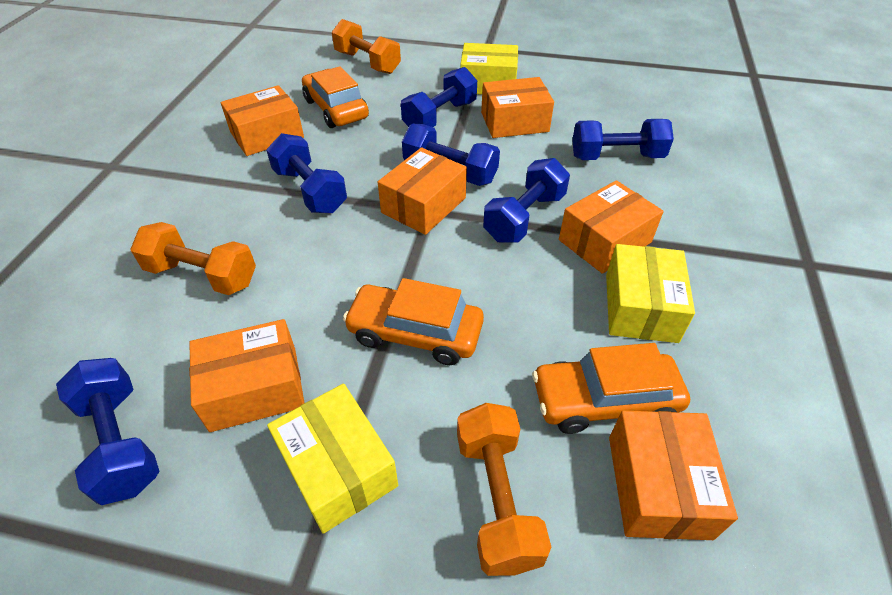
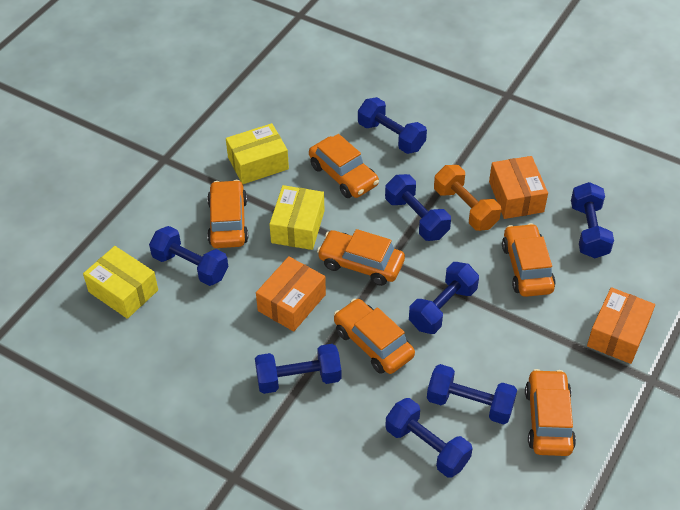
blue dumbbell: 6 -> 8
orange box: 6 -> 3
orange car: 3 -> 6
orange dumbbell: 3 -> 1

